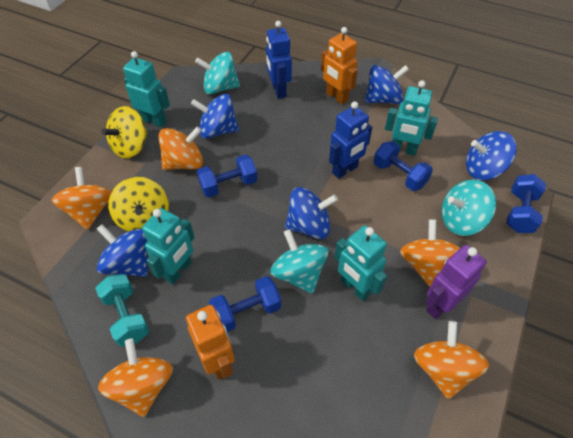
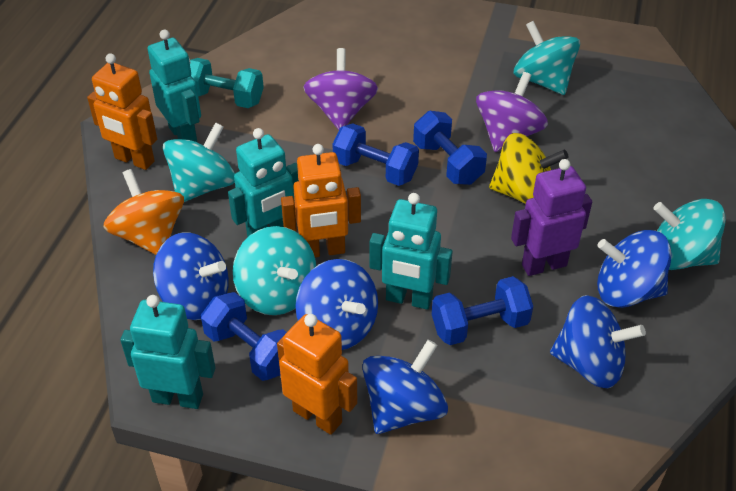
blue robot: 2 -> 0
orange robot: 2 -> 3
orange spinning top: 5 -> 1
purple spinning top: 0 -> 2
turquoise spinning top: 3 -> 4
yellow spinning top: 2 -> 1

